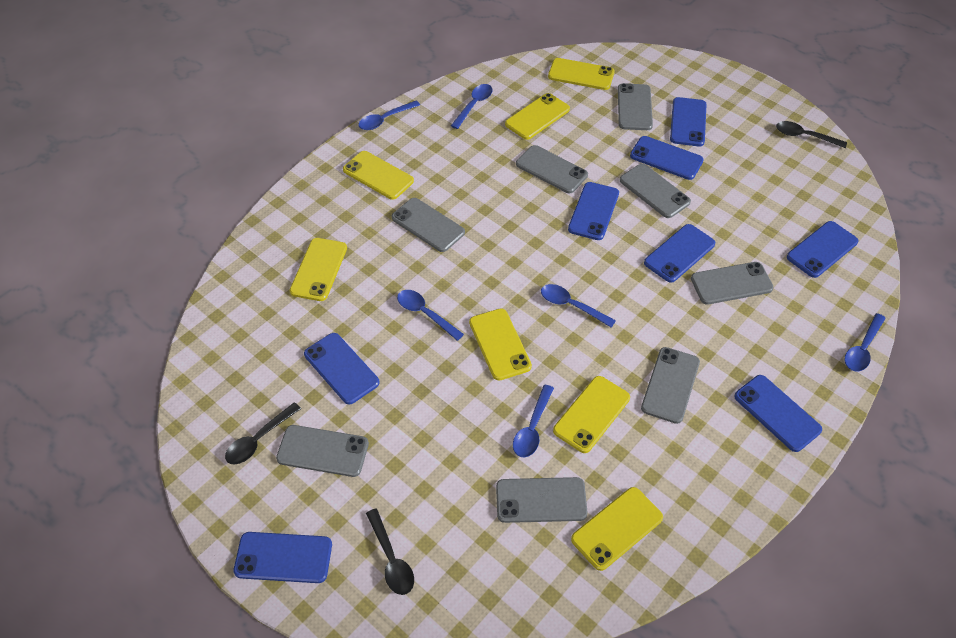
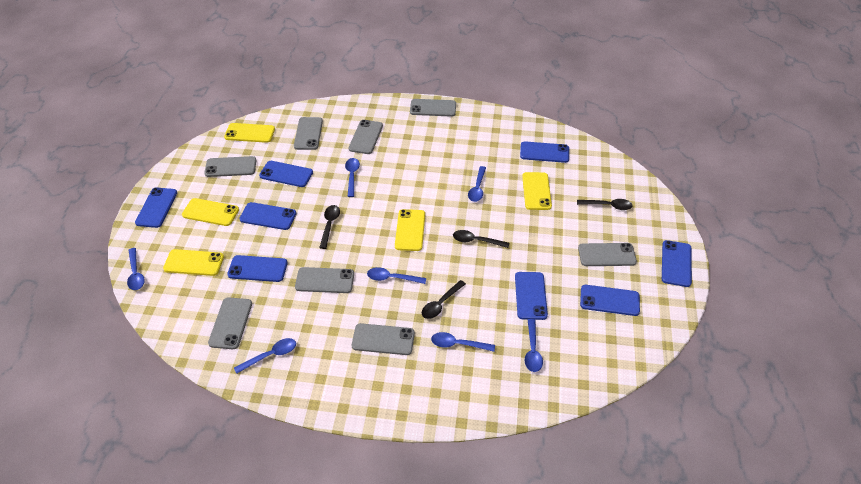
black spoon: 3 -> 4
blue spoon: 6 -> 7
yellow phone: 7 -> 5

